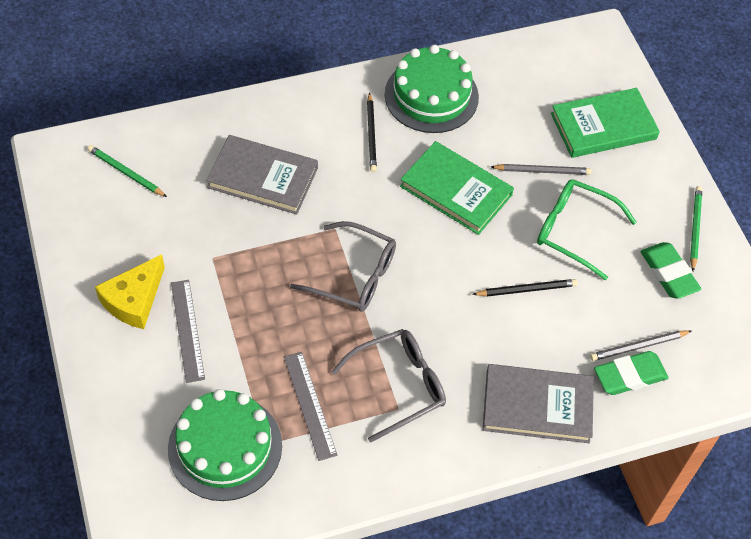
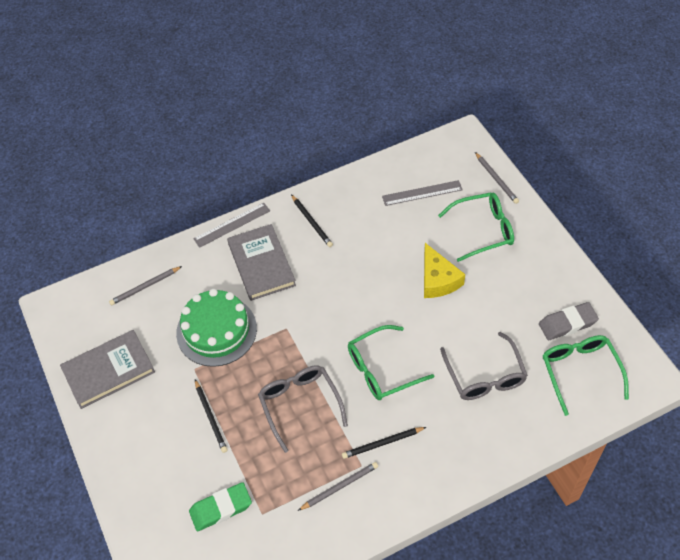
black pencil: 2 -> 3
green book: 2 -> 0
green cake: 2 -> 1
green eraser: 2 -> 1
green glasses: 1 -> 3
green pencil: 2 -> 0
grey eraser: 0 -> 1
grey pencil: 2 -> 3

